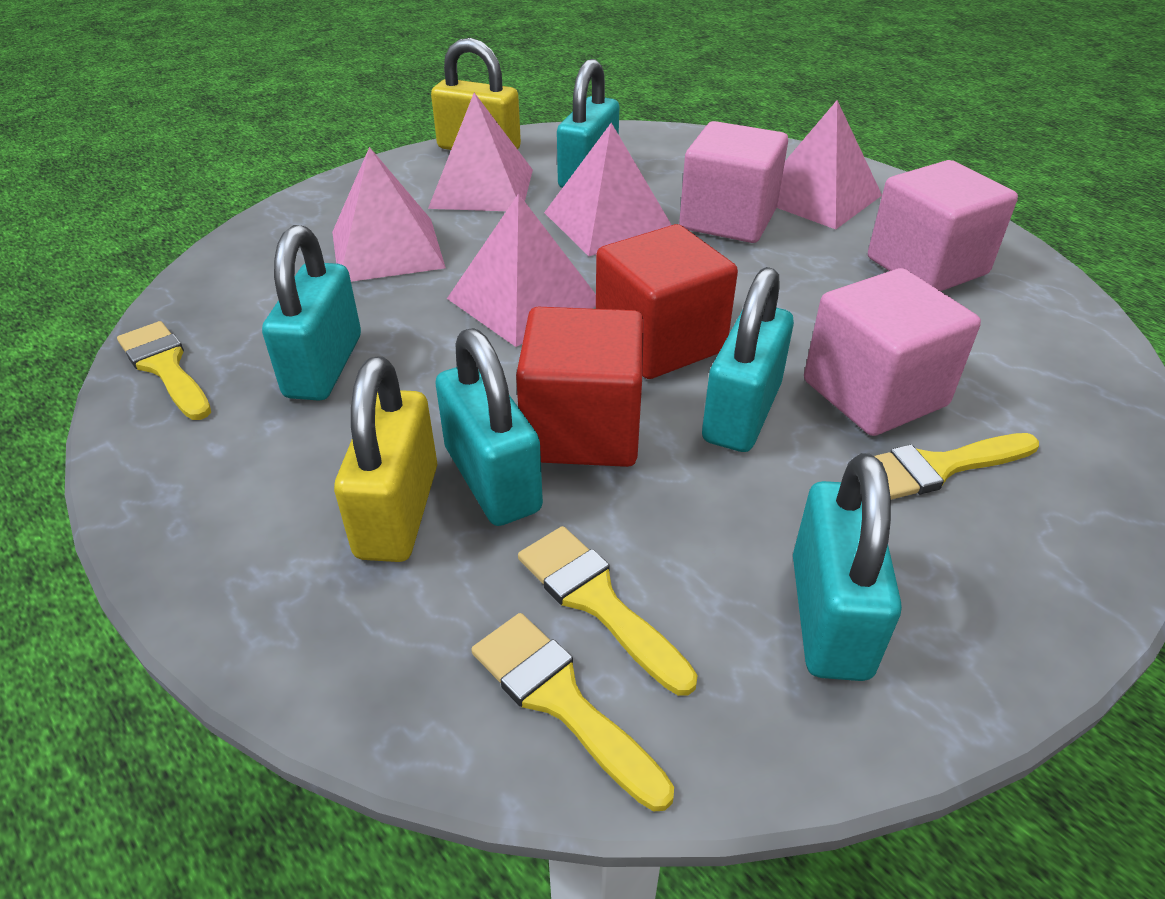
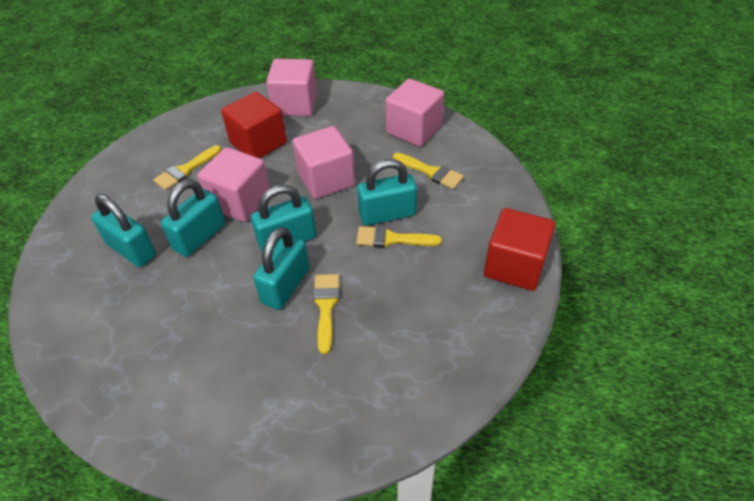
pink cube: 3 -> 4
pink pyramid: 5 -> 0
yellow padlock: 2 -> 0

